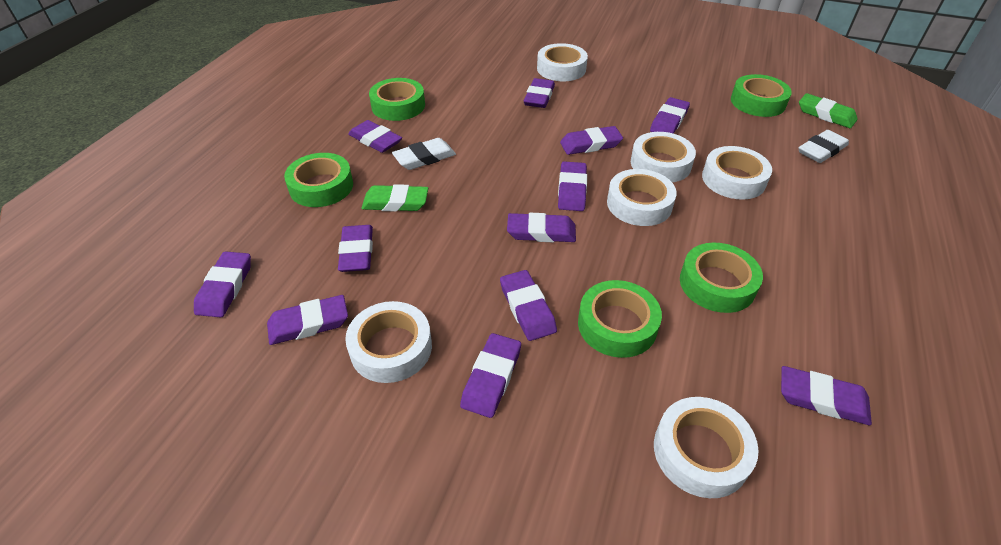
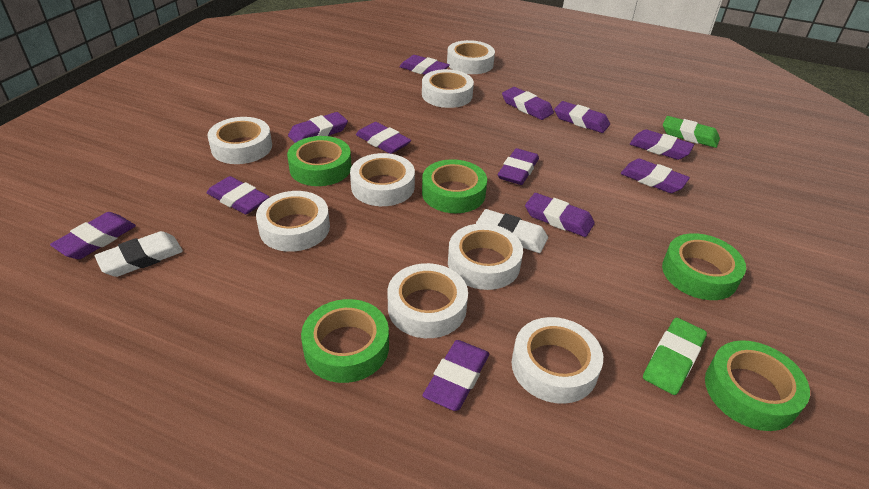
white tape: 6 -> 8

